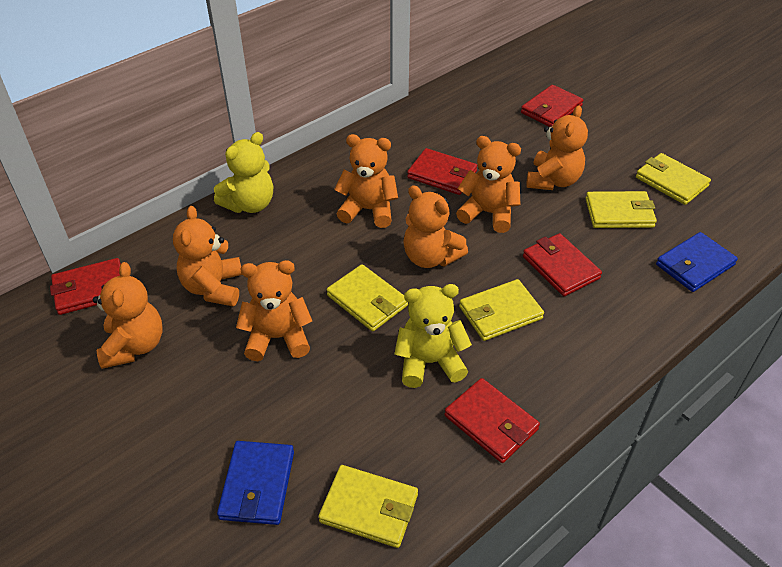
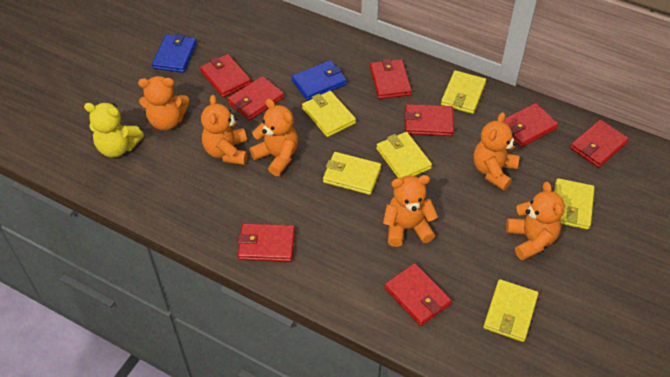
orange teddy bear: 7 -> 6
red wallet: 5 -> 8
yellow teddy bear: 2 -> 1
yellow wallet: 5 -> 6

